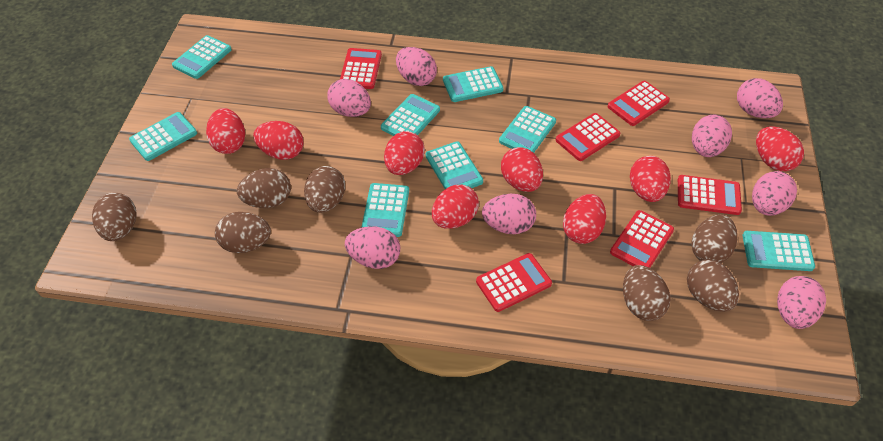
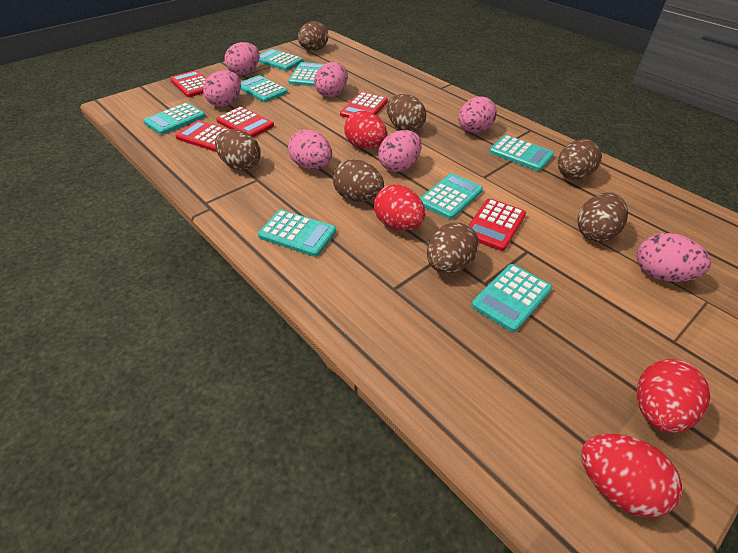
pink egg: 8 -> 7
red calculator: 6 -> 5
red egg: 8 -> 4

